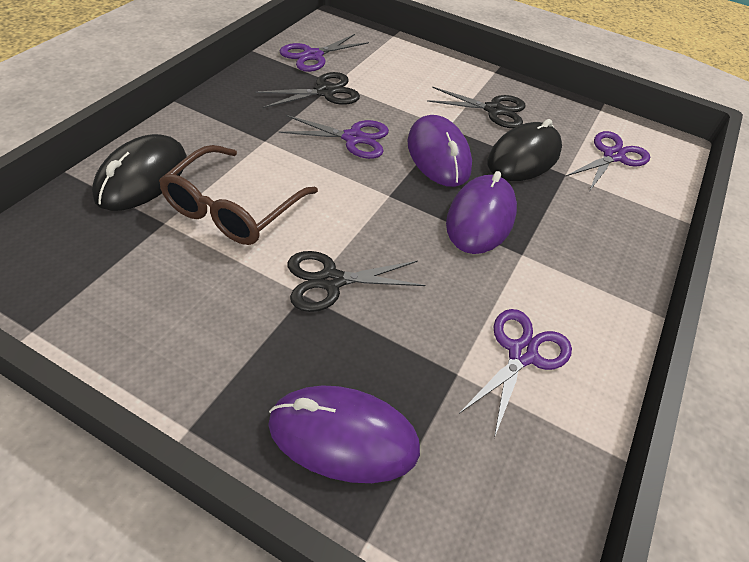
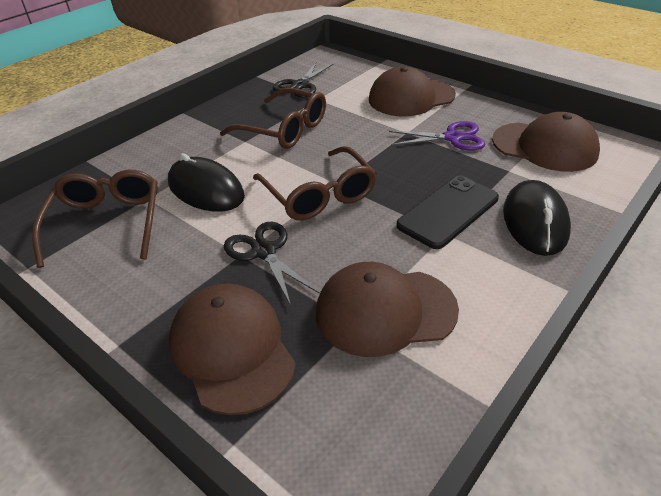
black phone: 0 -> 1
black scissors: 3 -> 2
brown cap: 0 -> 4
brown glasses: 1 -> 3
purple mouse: 3 -> 0
purple scissors: 4 -> 1

